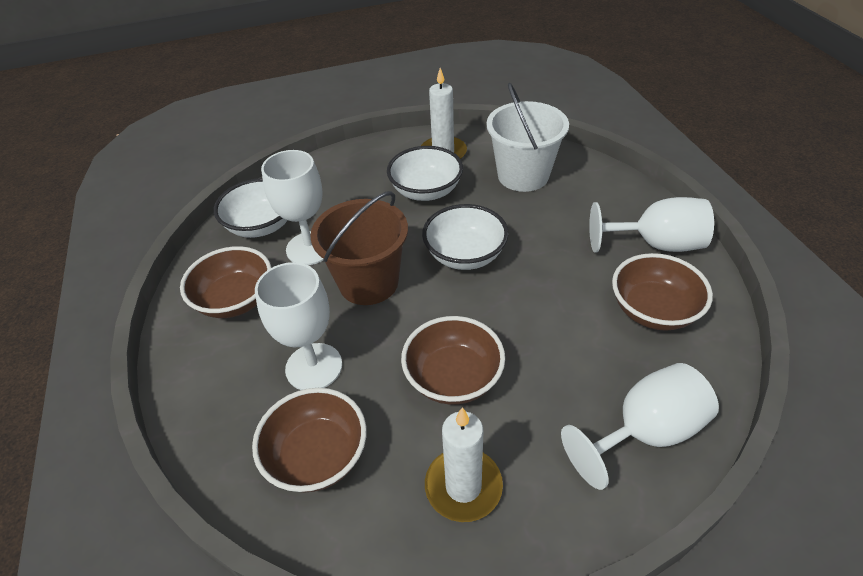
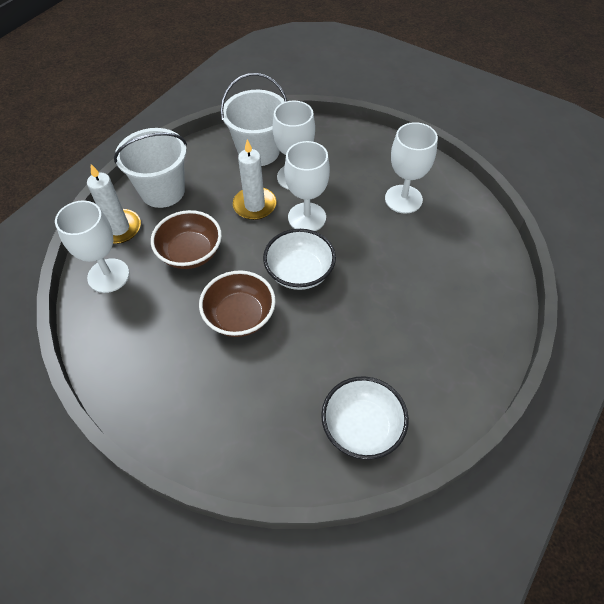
brown bowl: 4 -> 2
brown bucket: 1 -> 0
white bowl: 3 -> 2
white bucket: 1 -> 2

